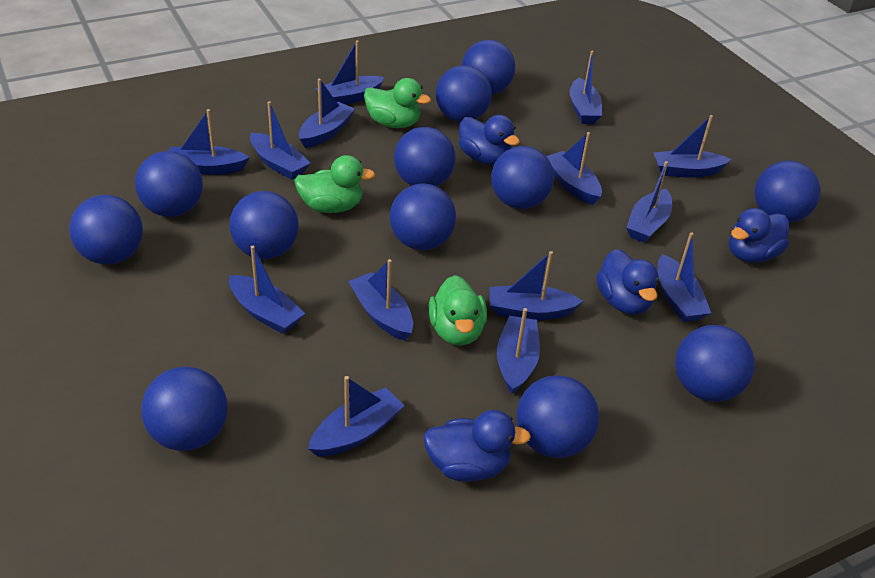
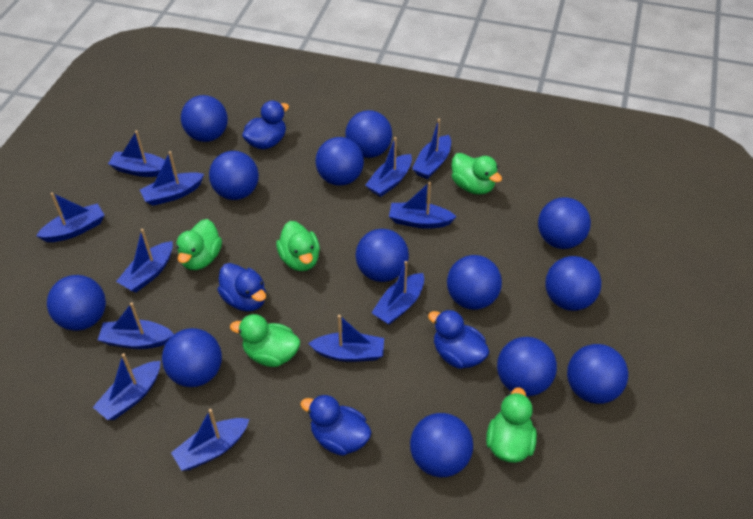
blue ball: 12 -> 13
blue boat: 14 -> 12
green duck: 3 -> 5

